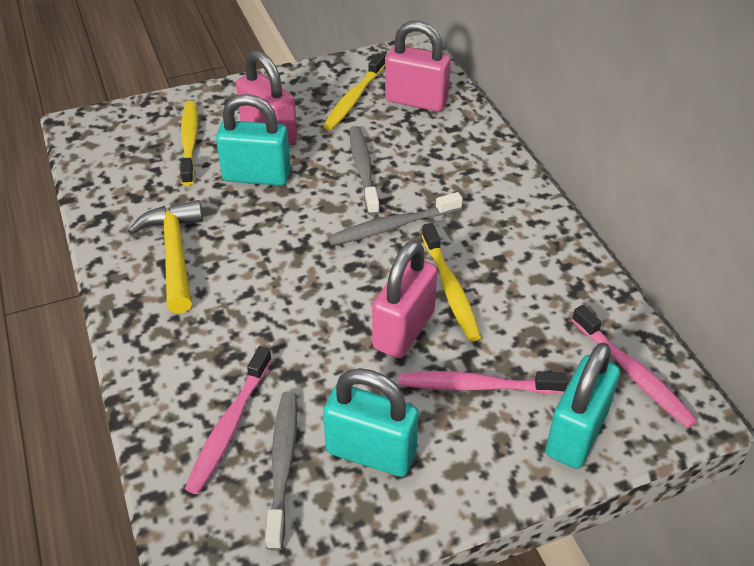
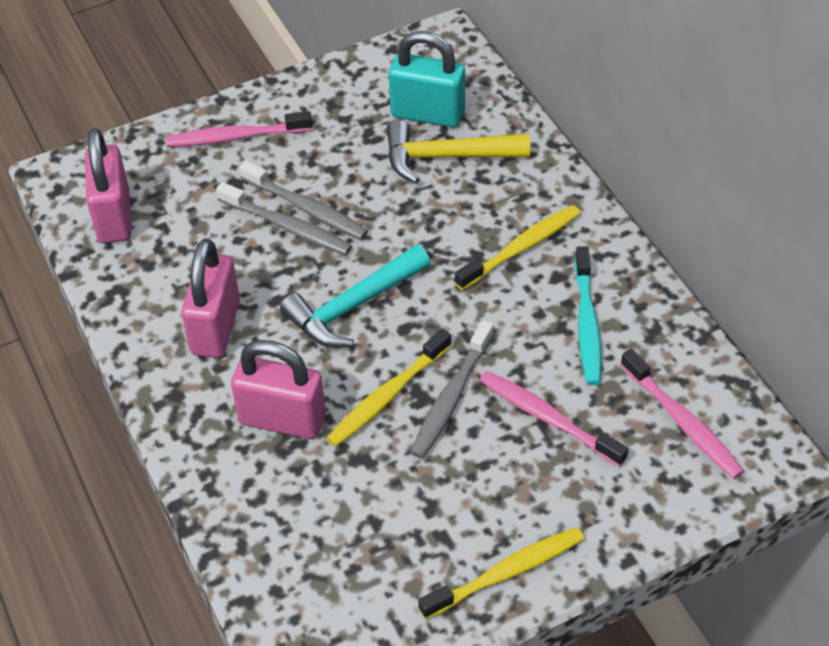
turquoise hammer: 0 -> 1
turquoise padlock: 3 -> 1
turquoise toothbrush: 0 -> 1

